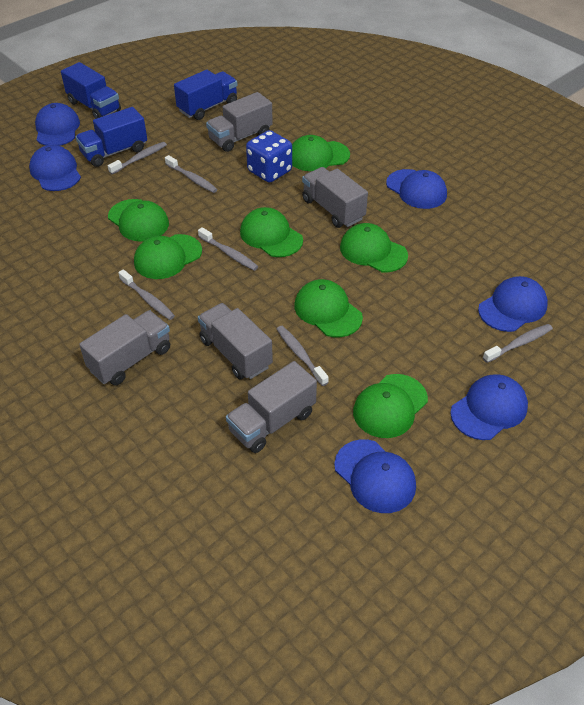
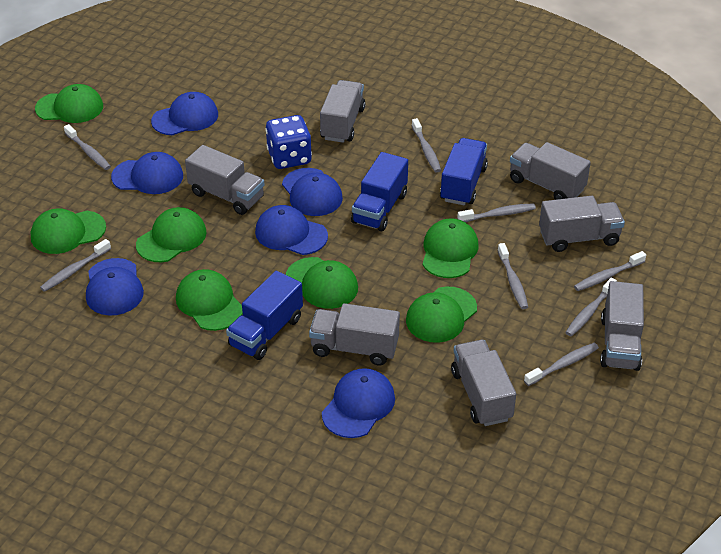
grey toothbrush: 6 -> 8
grey truck: 5 -> 7

